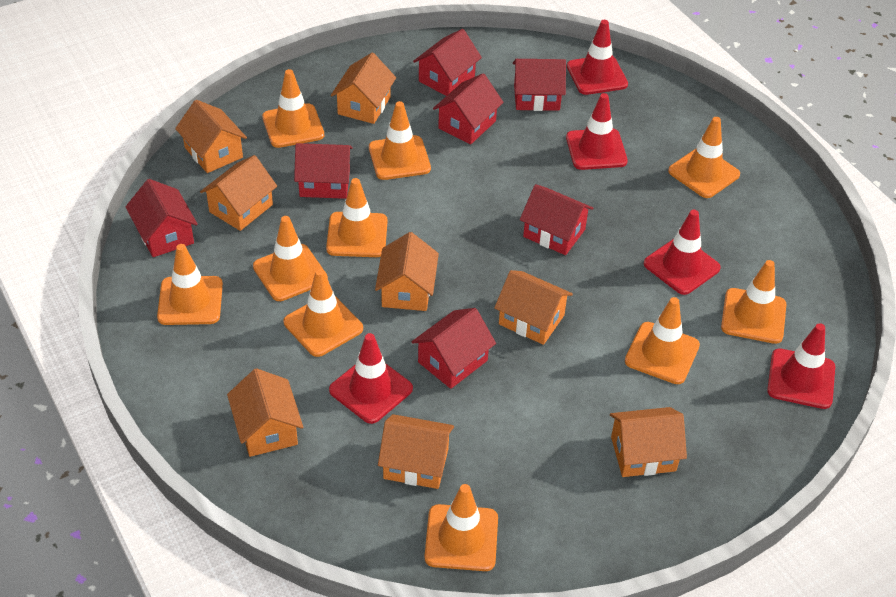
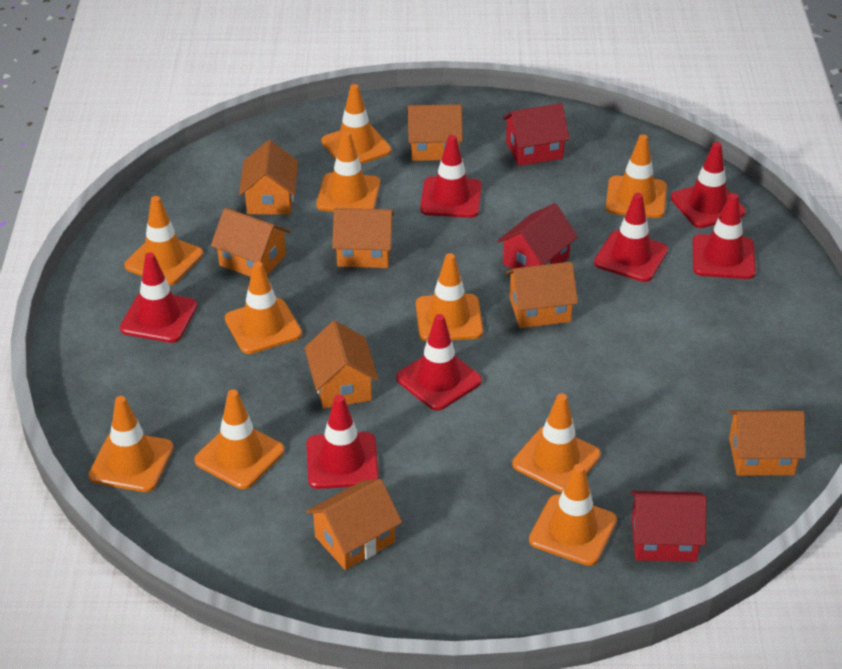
red house: 7 -> 3
red traffic cone: 5 -> 7

